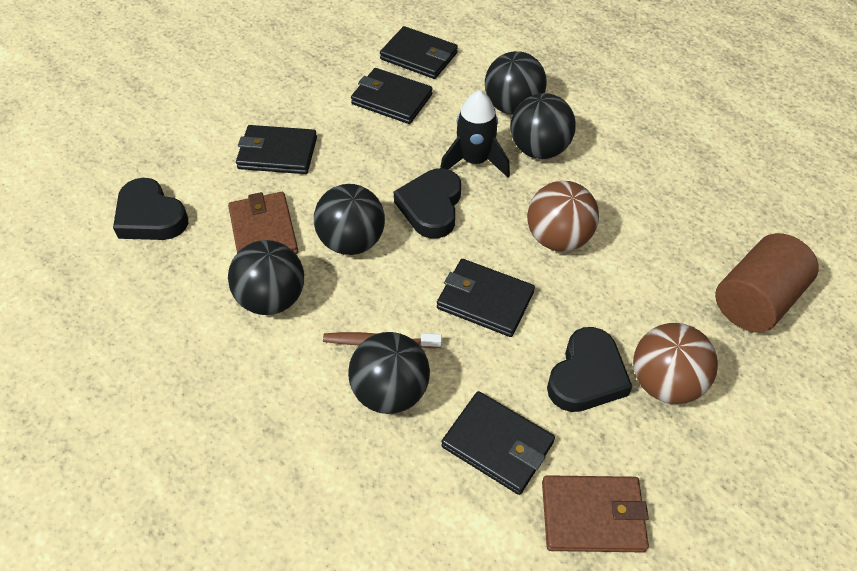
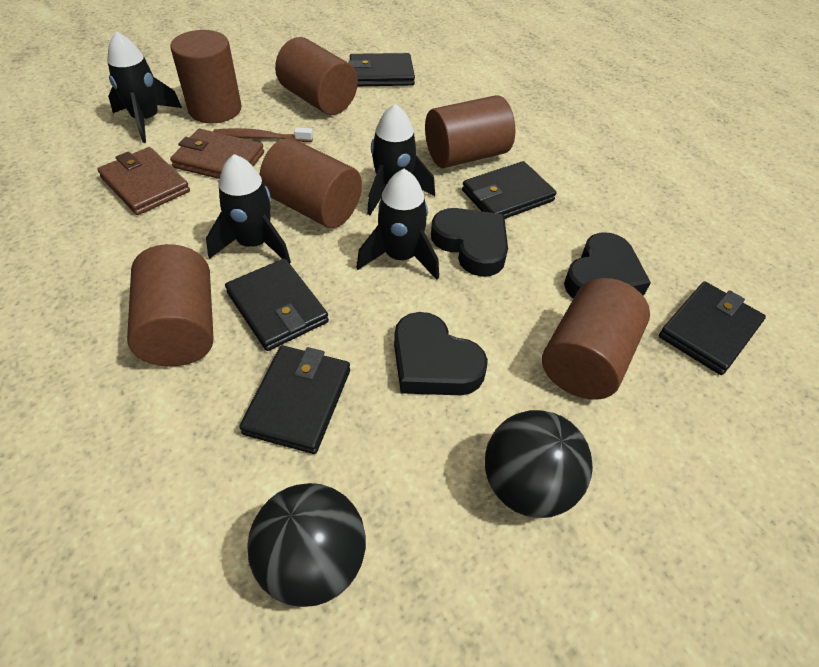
black ball: 5 -> 2
black rocket: 1 -> 4
brown ball: 2 -> 0
brown cylinder: 1 -> 6

